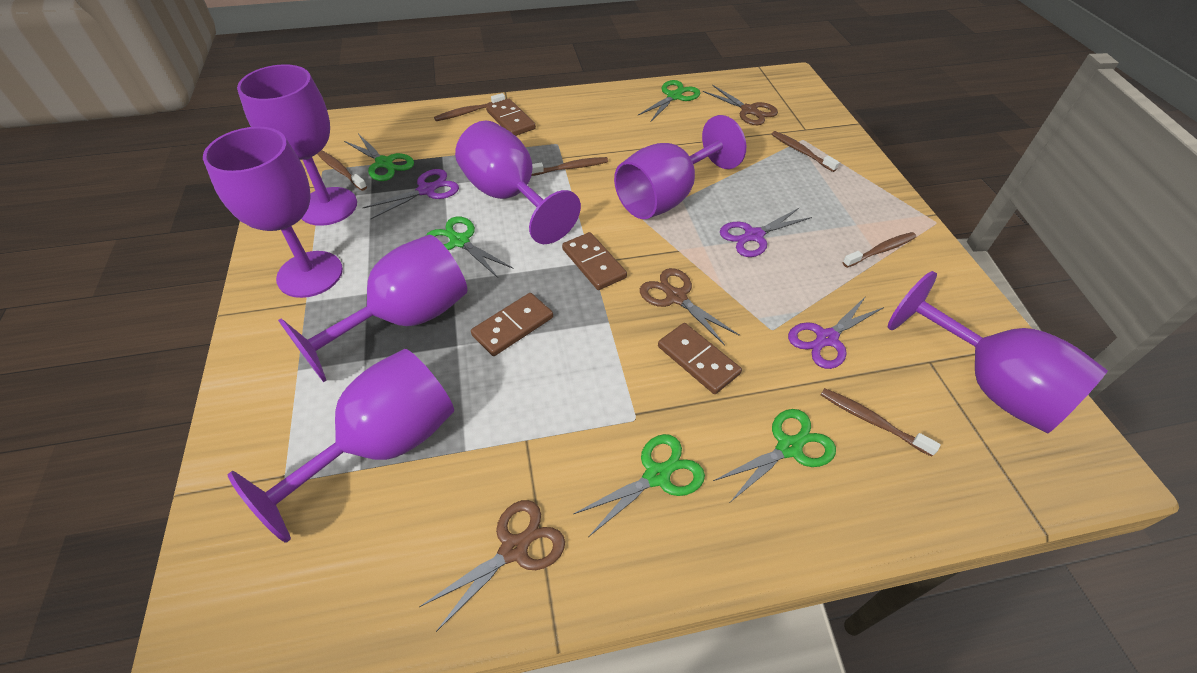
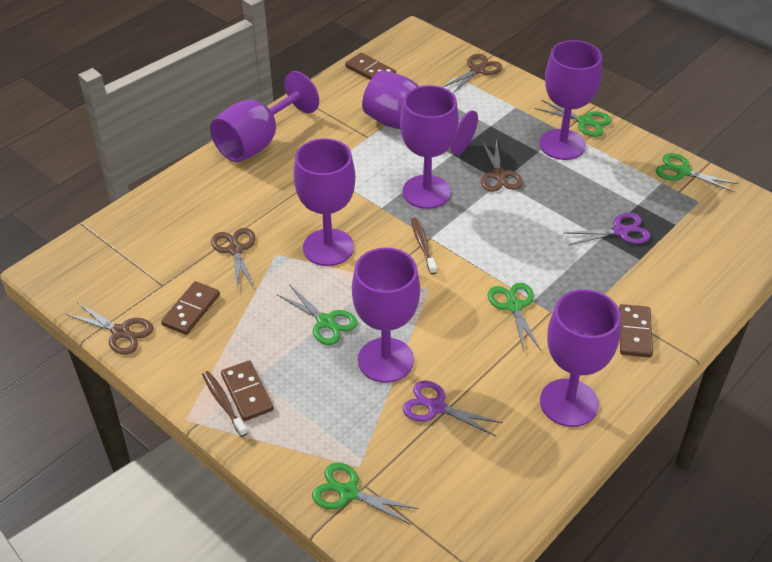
brown scissors: 3 -> 4
brown toothbrush: 6 -> 2
purple scissors: 3 -> 2

